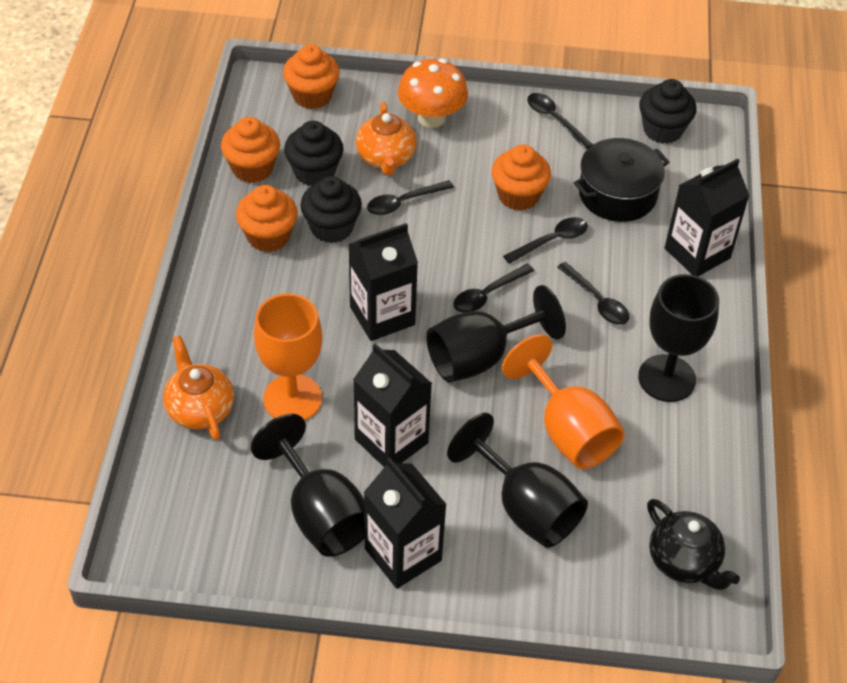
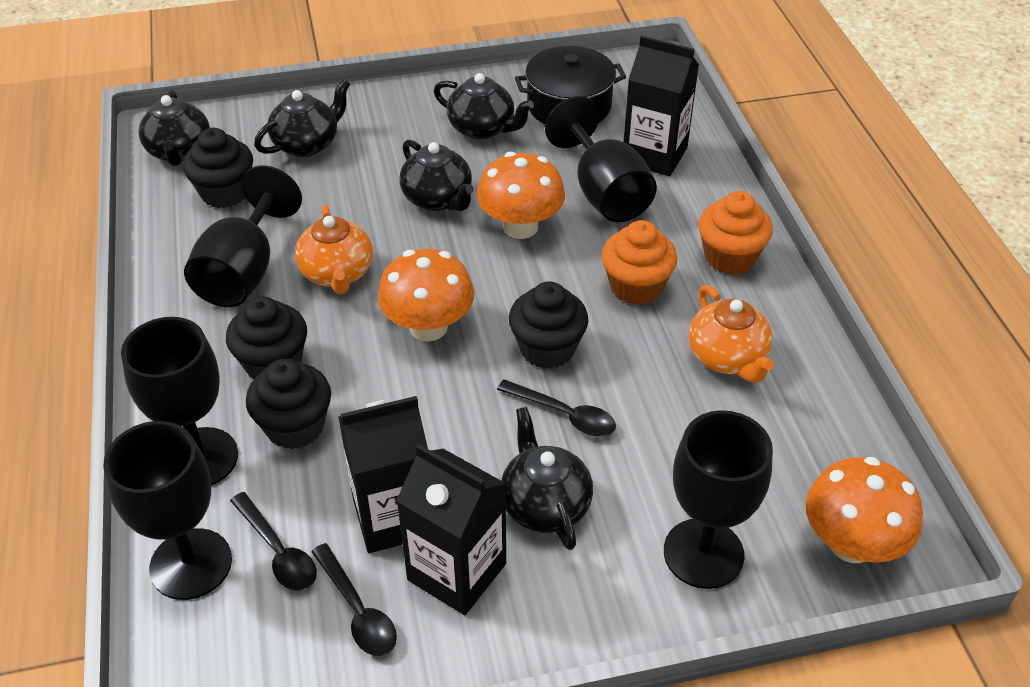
black carton: 4 -> 3
black cupcake: 3 -> 4
black goblet: 4 -> 5
black spoon: 5 -> 3
black teapot: 1 -> 5
orange cupcake: 4 -> 2
orange goblet: 2 -> 0
orange mushroom: 1 -> 3

